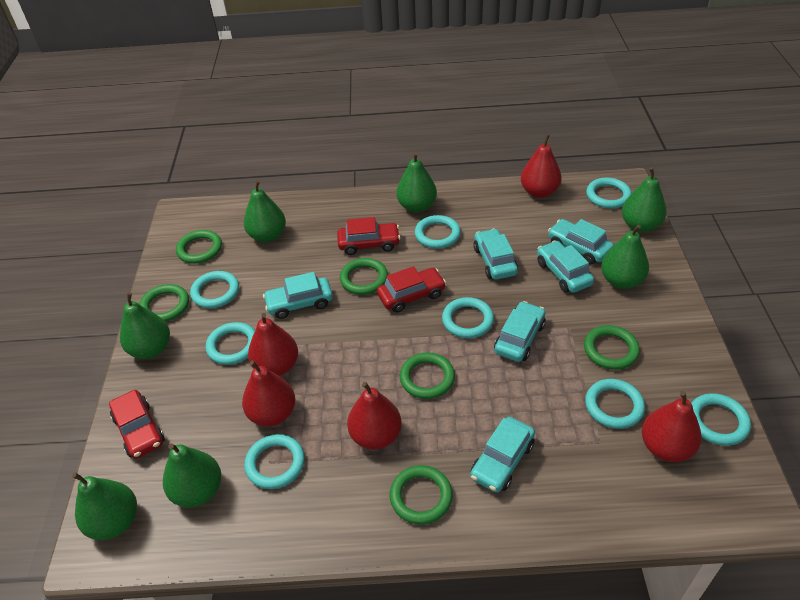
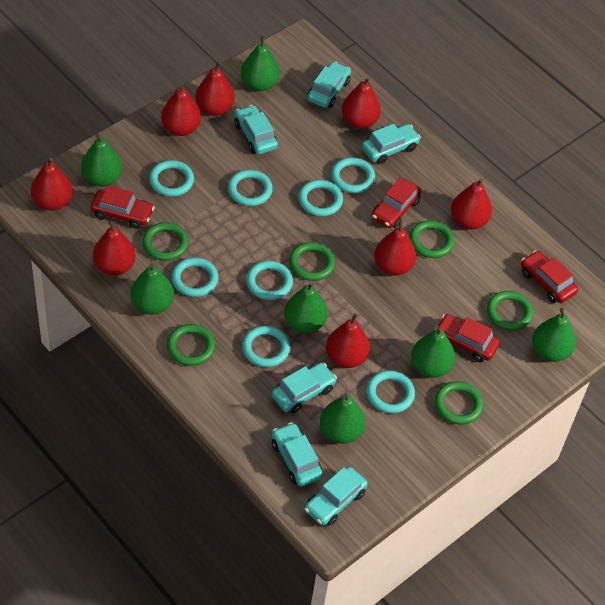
red car: 3 -> 4
red pear: 5 -> 8

